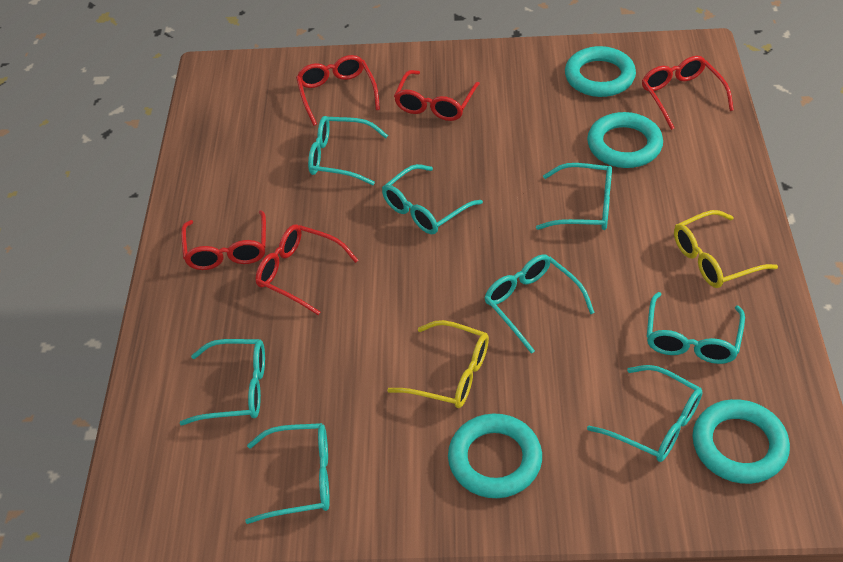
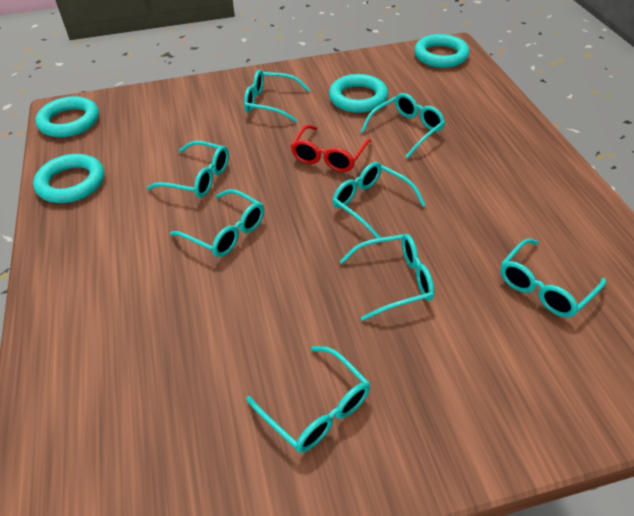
red glasses: 5 -> 1
yellow glasses: 2 -> 0

